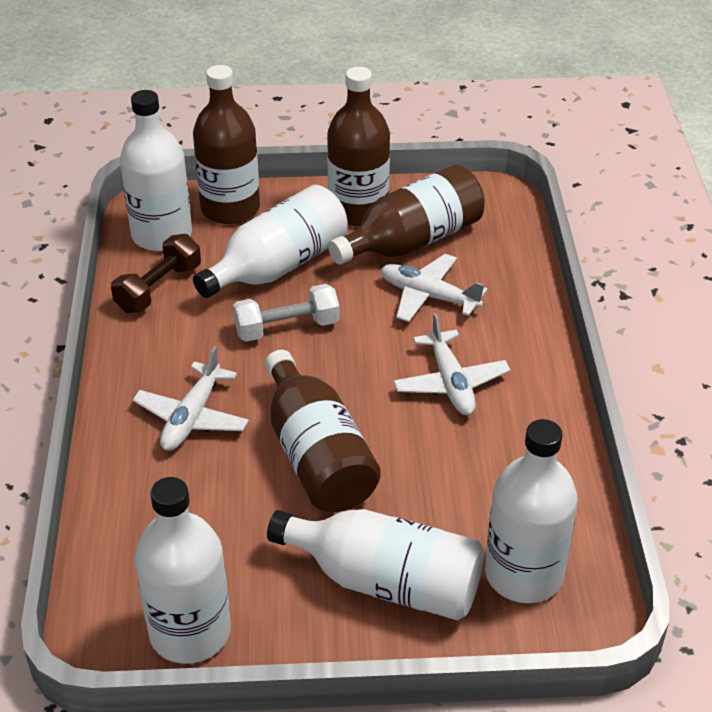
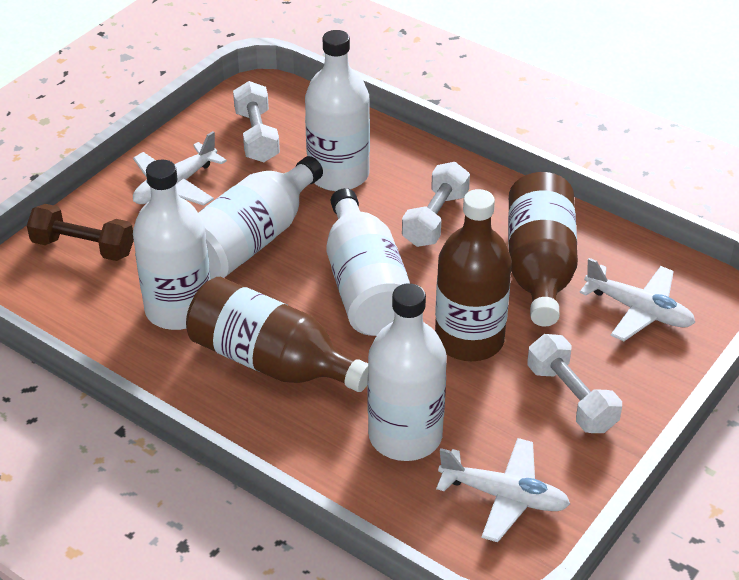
brown bottle: 4 -> 3
white dumbbell: 1 -> 3

